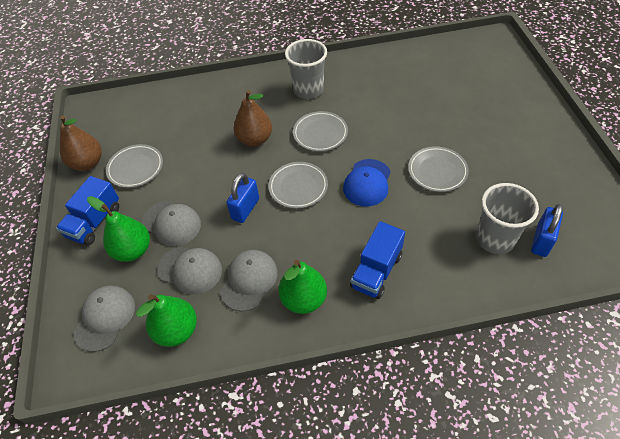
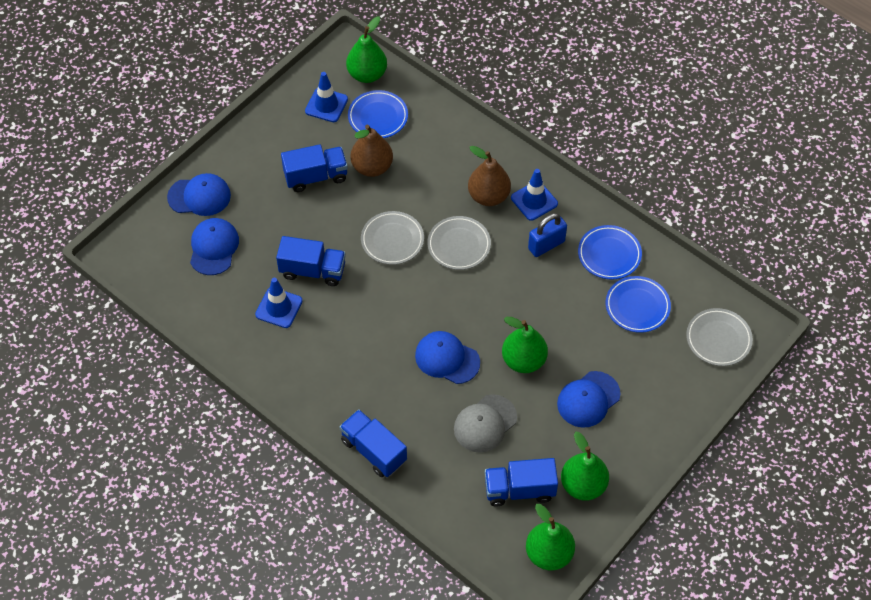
blue cap: 1 -> 4
blue padlock: 2 -> 1
blue plate: 0 -> 3
blue traffic cone: 0 -> 3
blue truck: 2 -> 4
green pear: 3 -> 4
grey cap: 4 -> 1
grey cup: 2 -> 0
grey plate: 4 -> 3

